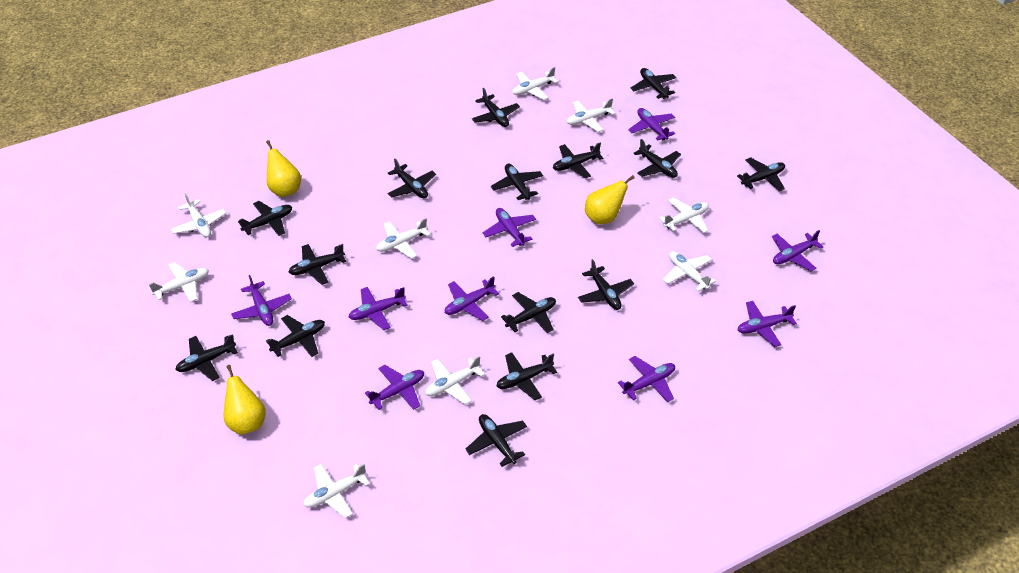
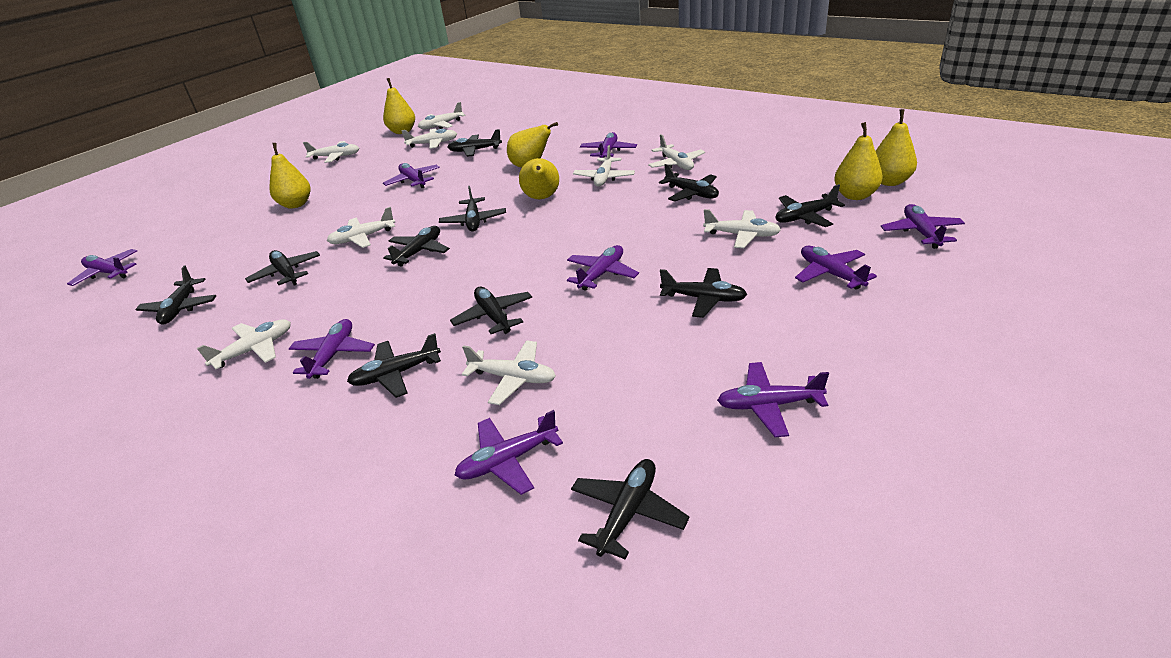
black plane: 15 -> 11
yellow pear: 3 -> 6

